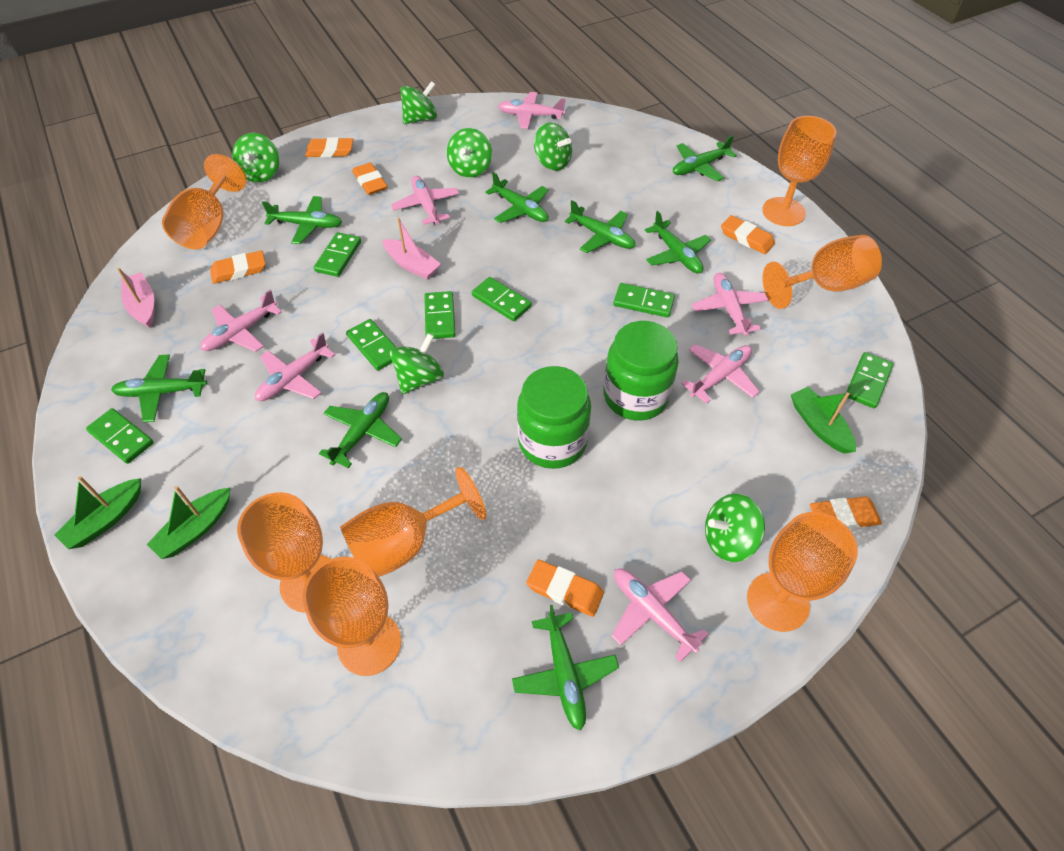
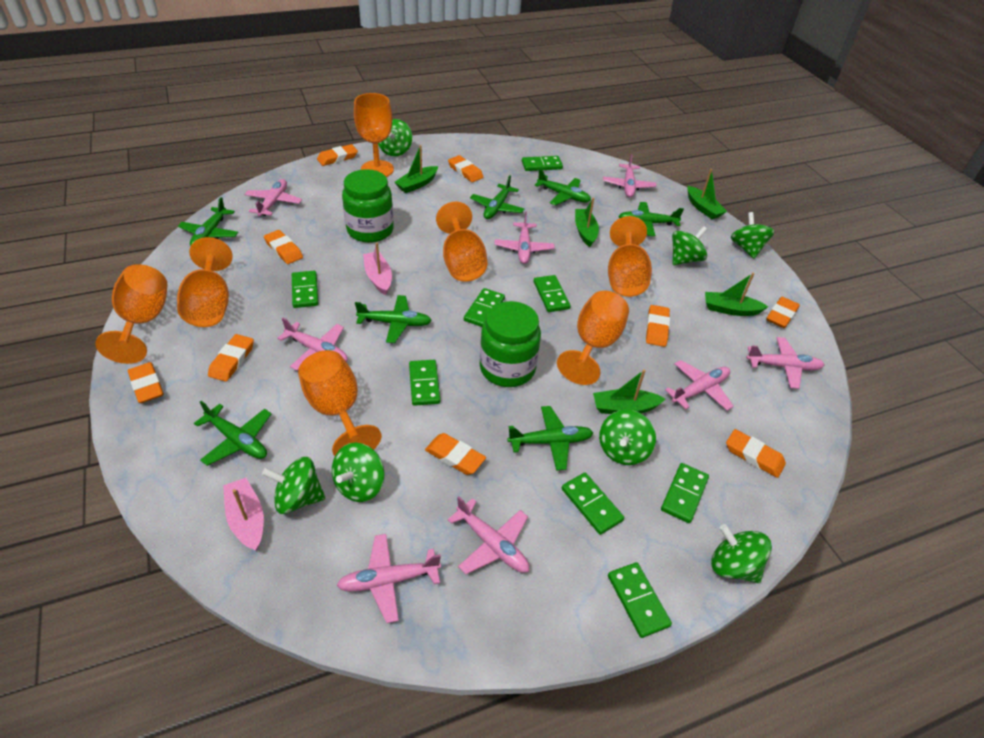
green boat: 3 -> 5
green domino: 7 -> 8
green plane: 8 -> 7
green spinning top: 6 -> 7
orange eraser: 6 -> 9
pink plane: 7 -> 8

